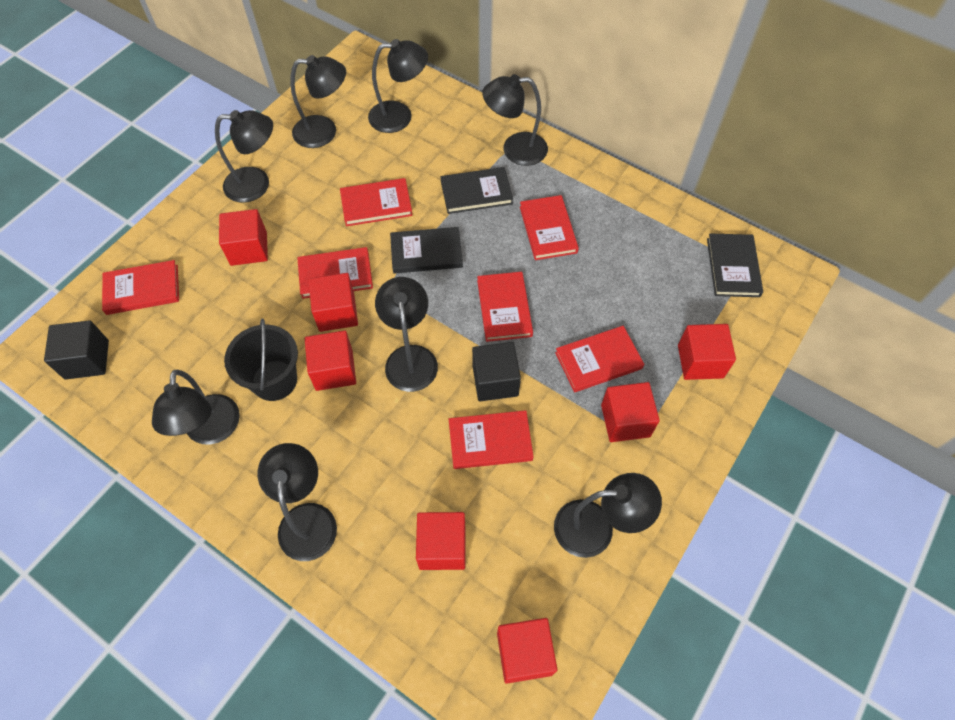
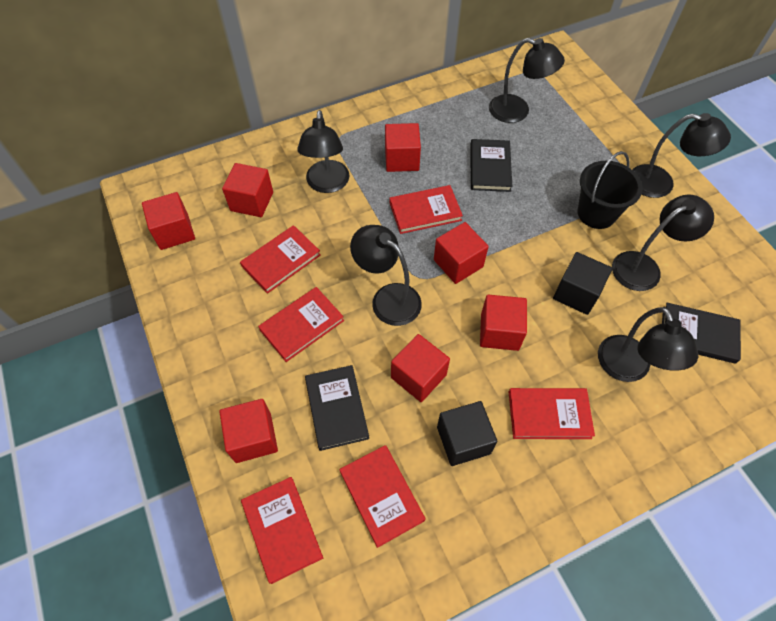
black lamp: 8 -> 6
red book: 7 -> 6

